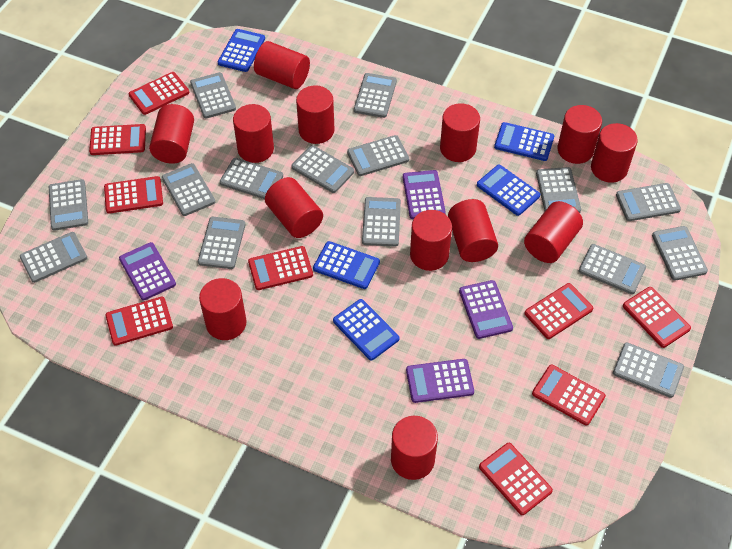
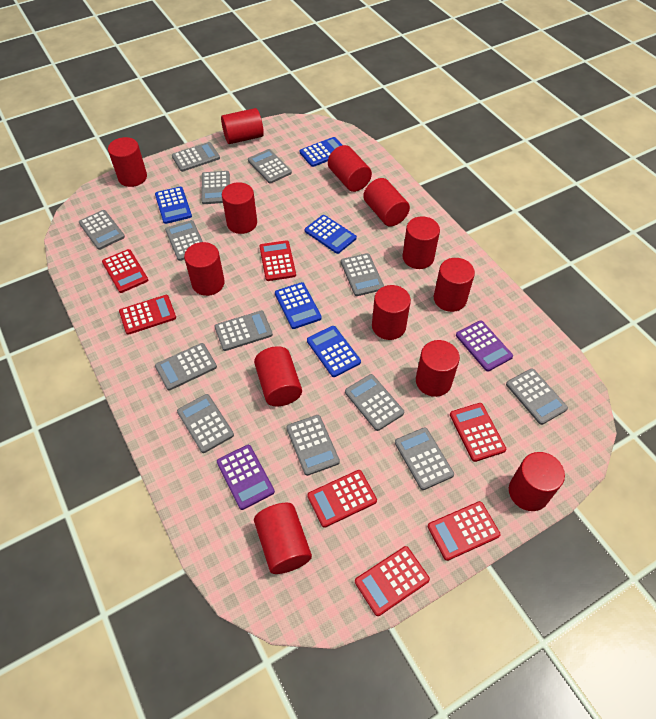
grey calculator: 15 -> 13
purple calculator: 4 -> 2
red calculator: 9 -> 7

